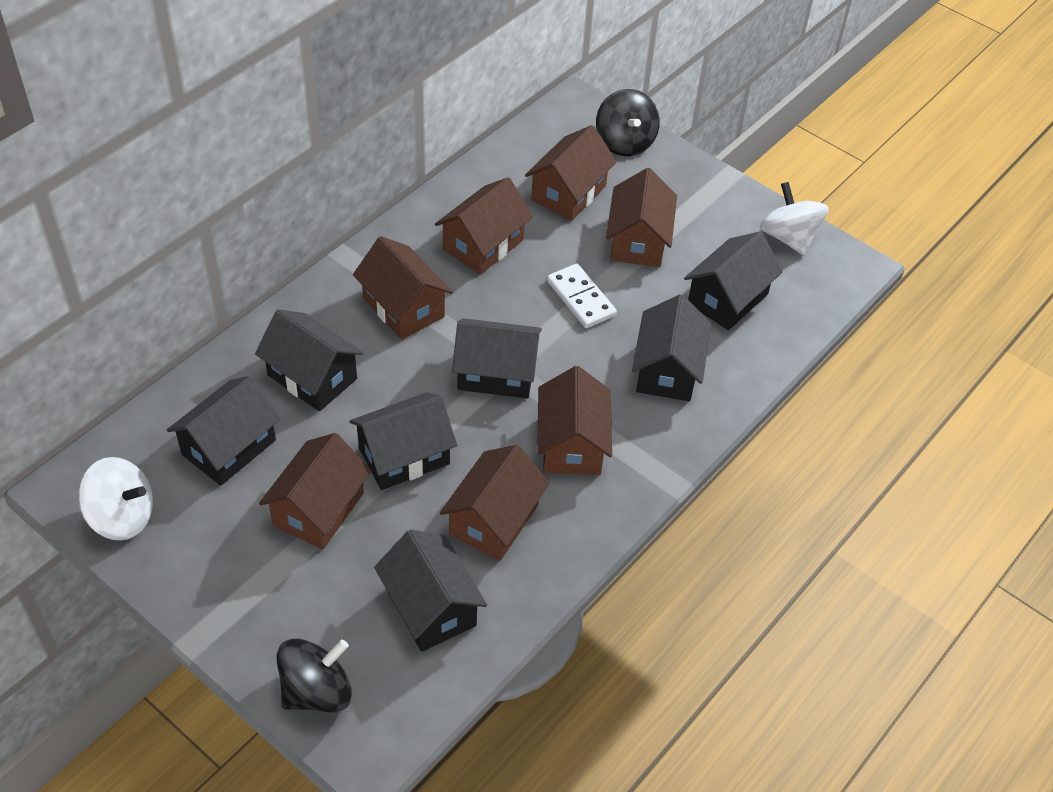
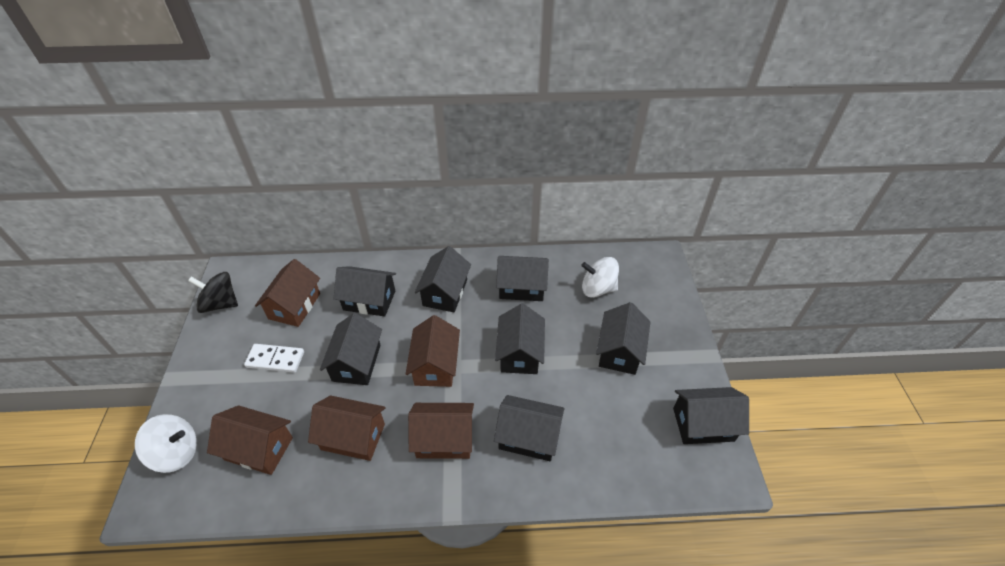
black house: 7 -> 8
black spinning top: 2 -> 1
brown house: 7 -> 5

